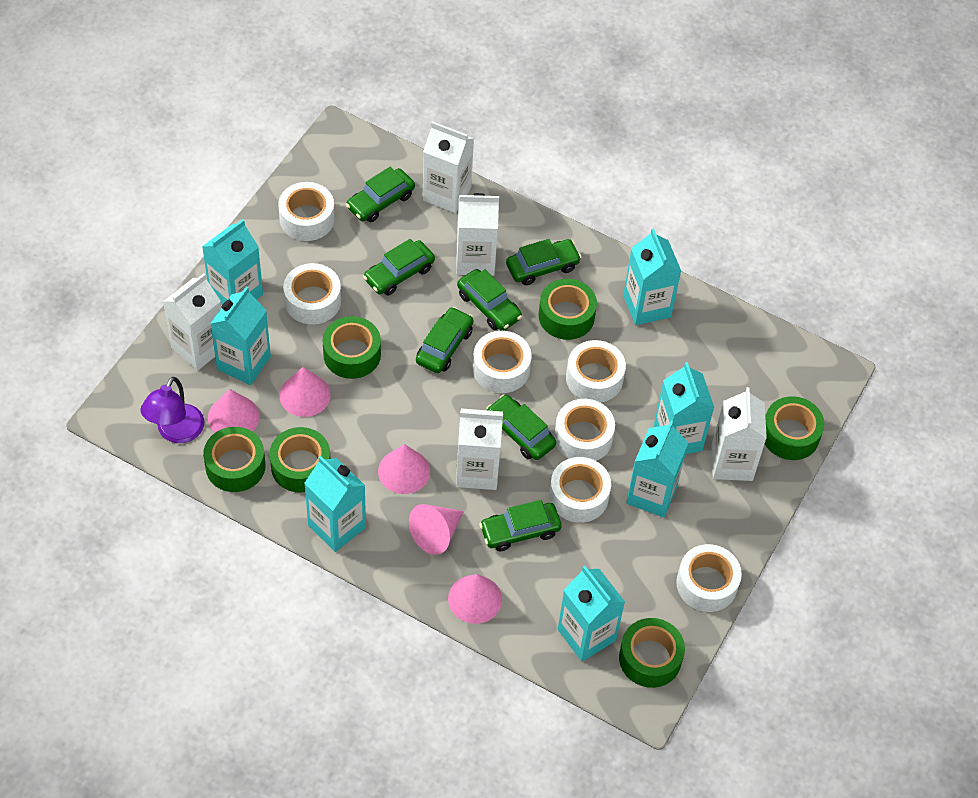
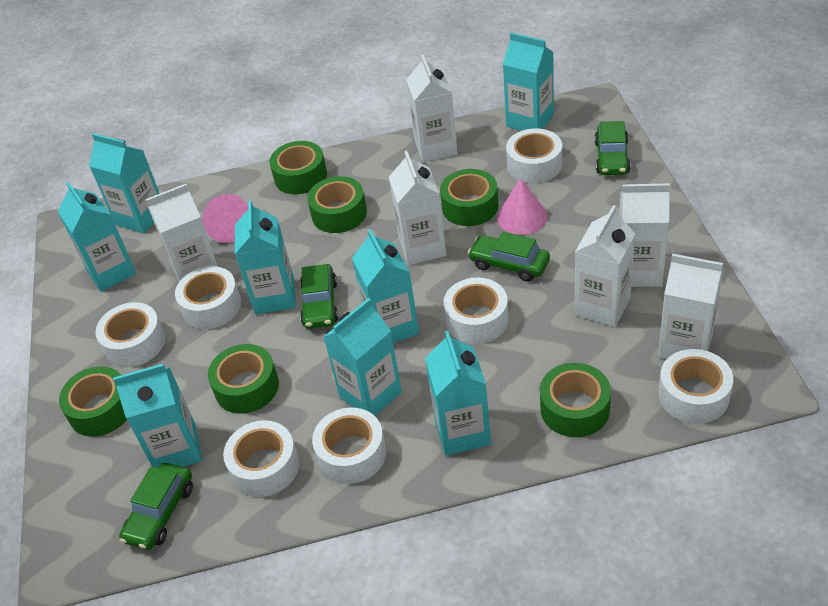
green car: 7 -> 4
pink cone: 5 -> 2
purple lamp: 1 -> 0
turquoise carton: 7 -> 8
white carton: 5 -> 6

